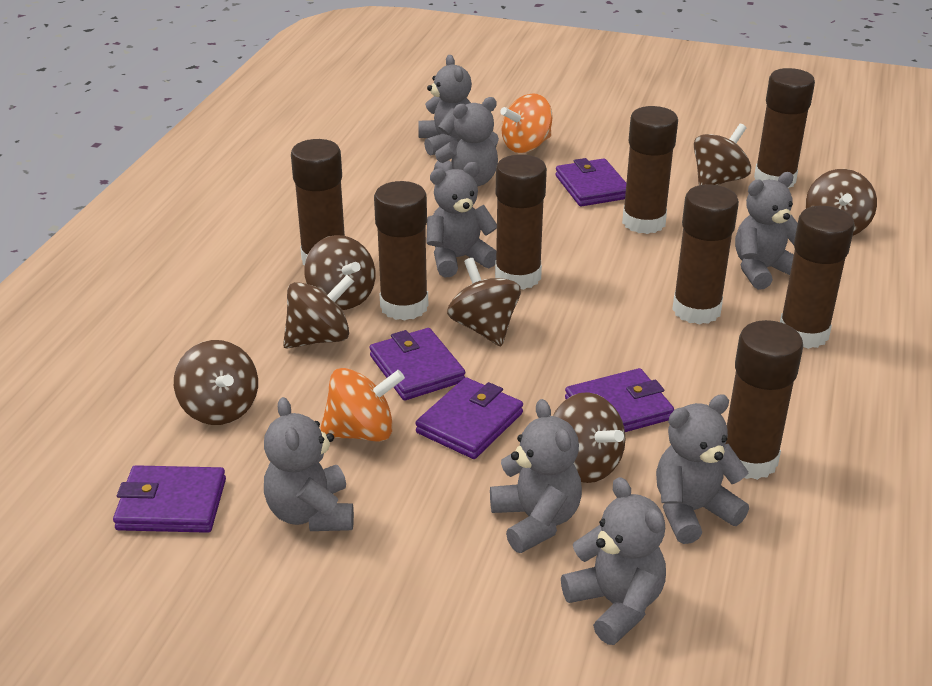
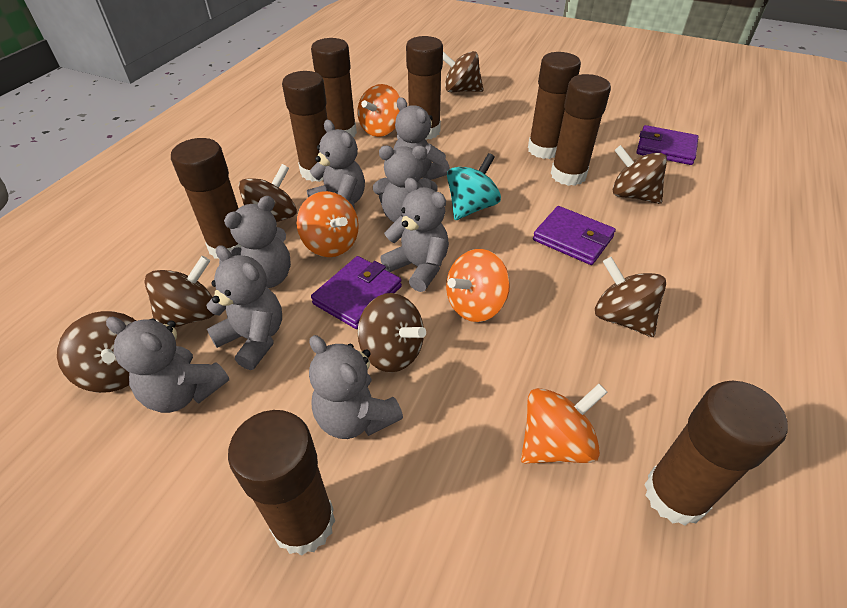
orange spinning top: 2 -> 4
purple wallet: 5 -> 3
turquoise spinning top: 0 -> 1

